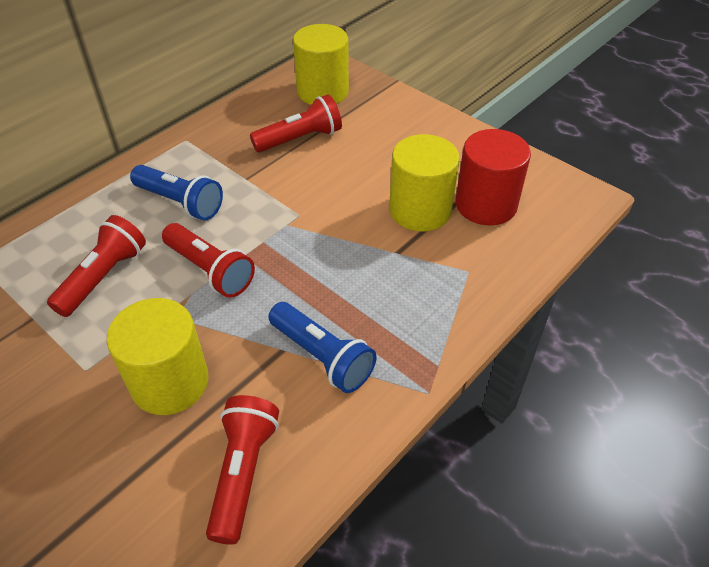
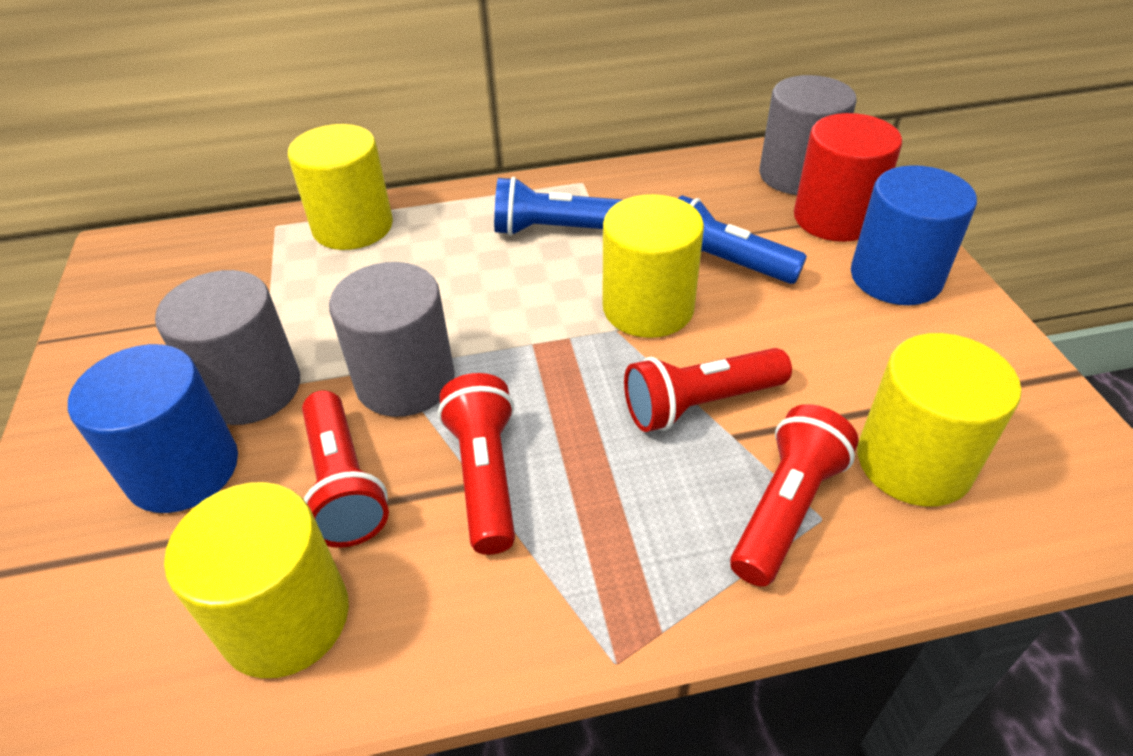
blue cylinder: 0 -> 2
grey cylinder: 0 -> 3
yellow cylinder: 3 -> 4

